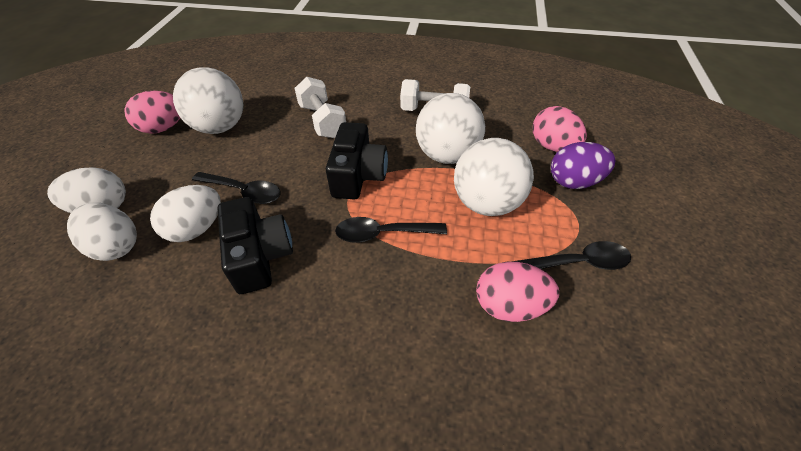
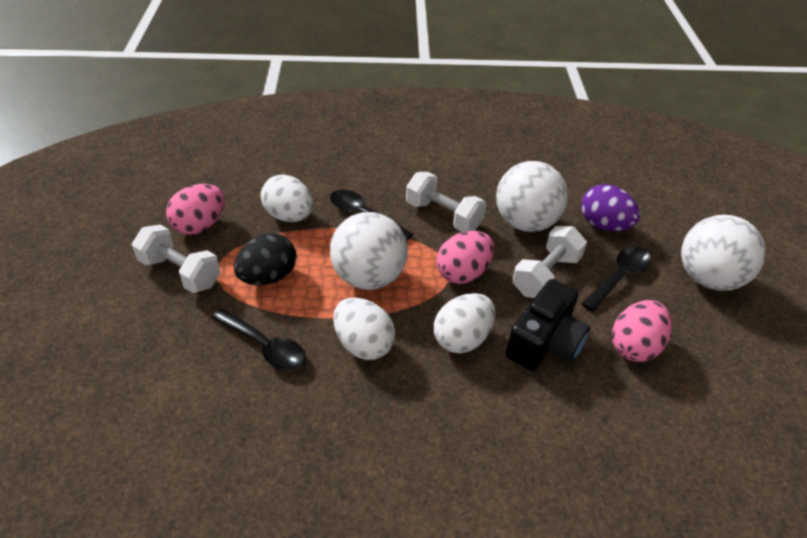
black camera: 2 -> 1
black egg: 0 -> 1
white dumbbell: 2 -> 3

